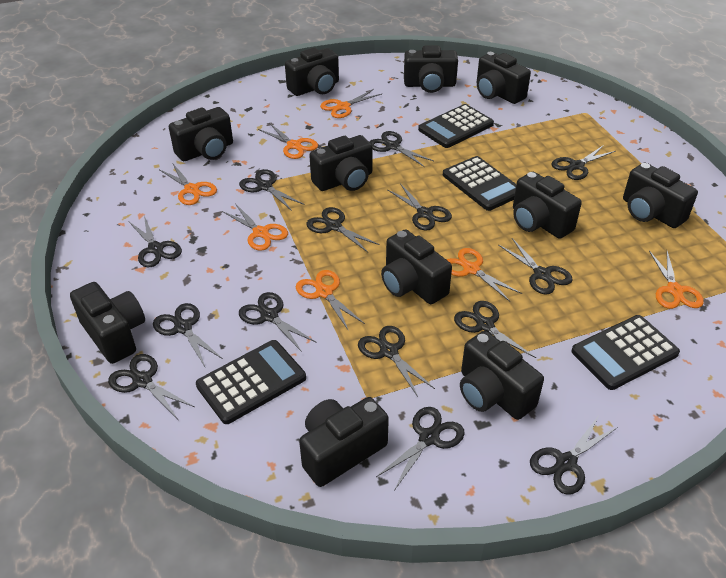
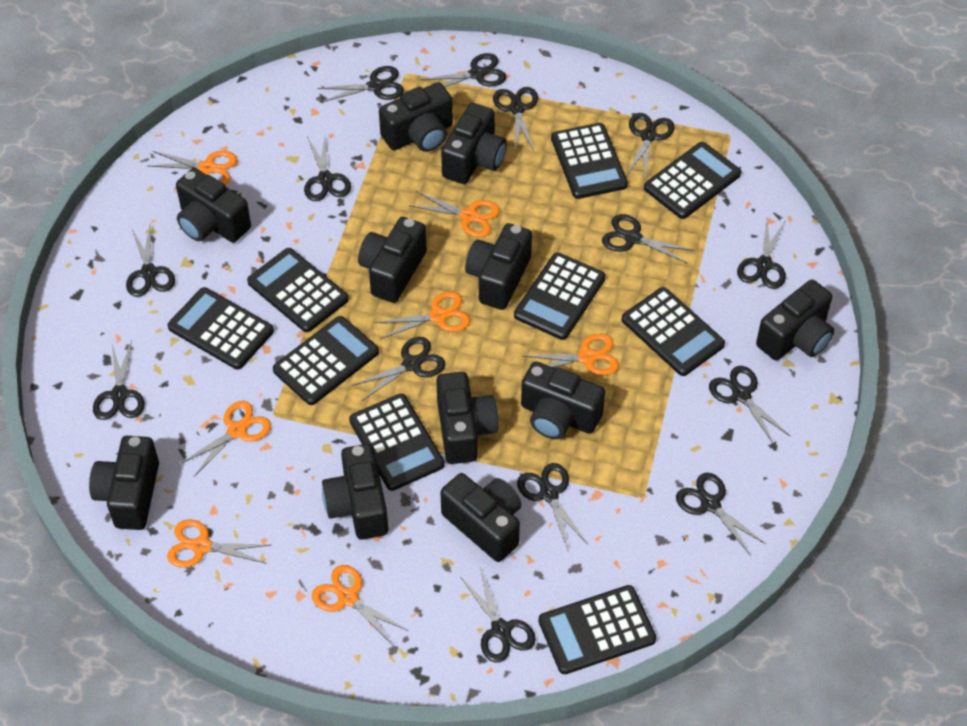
black calculator: 4 -> 9

